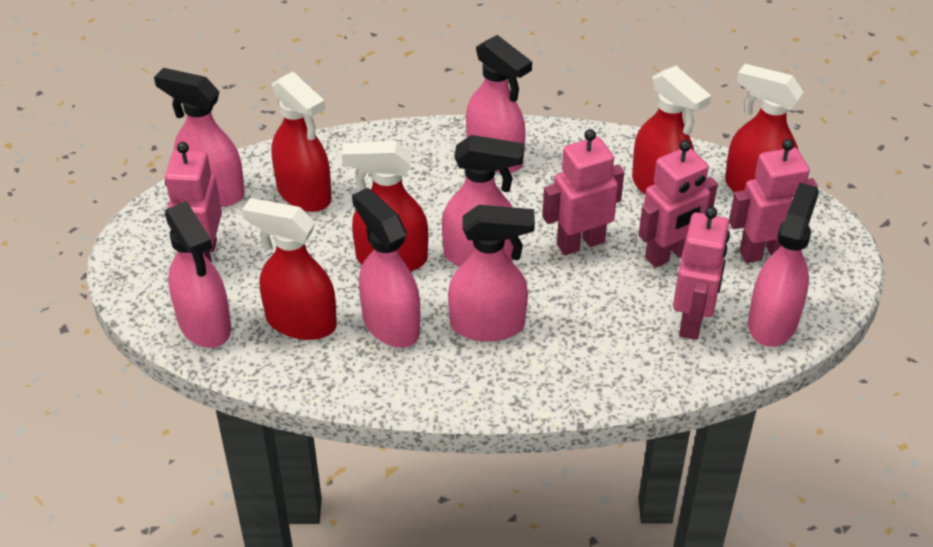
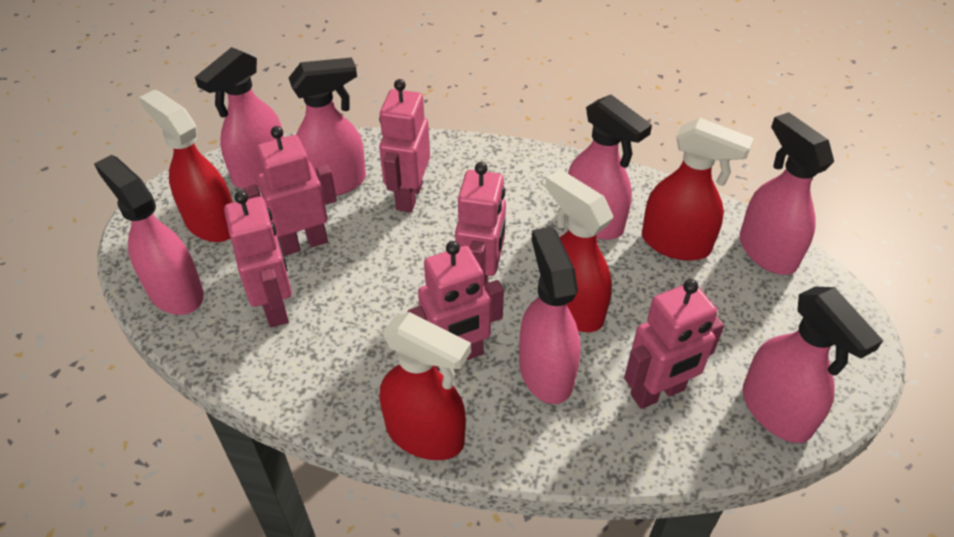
pink robot: 5 -> 6
red spray bottle: 5 -> 4

